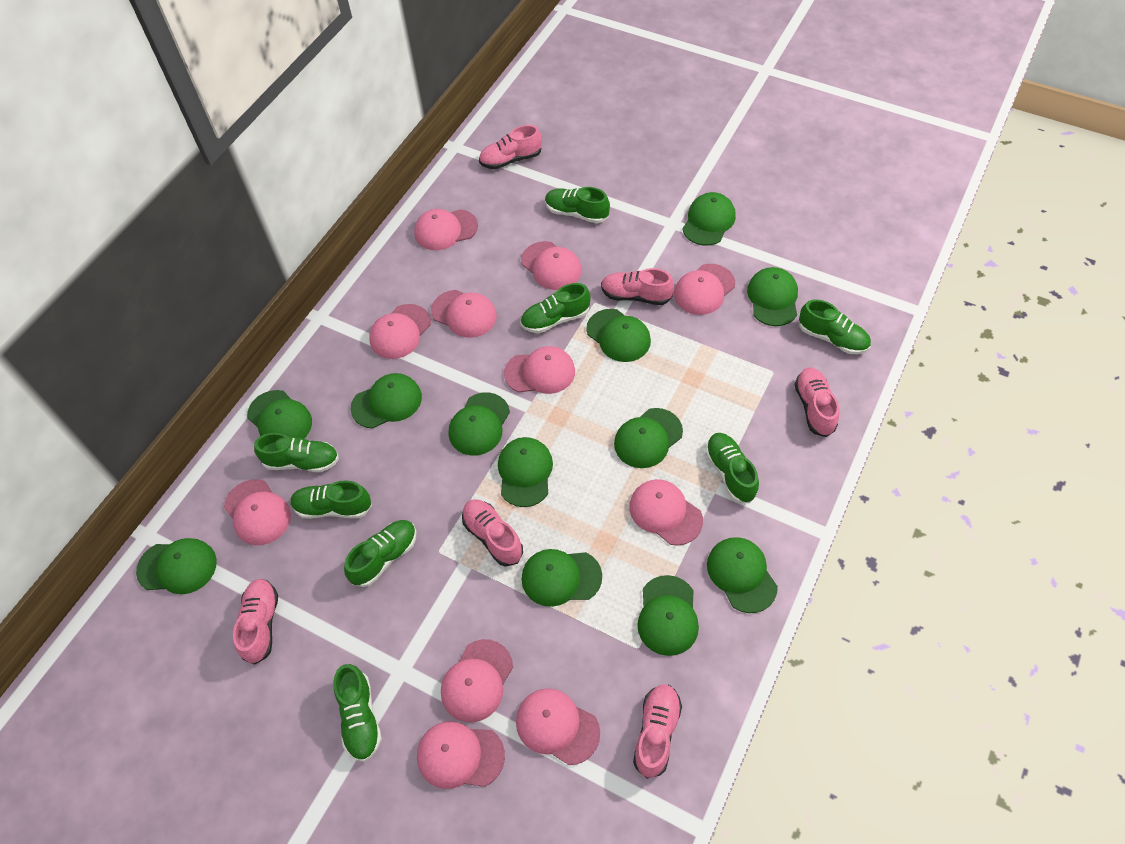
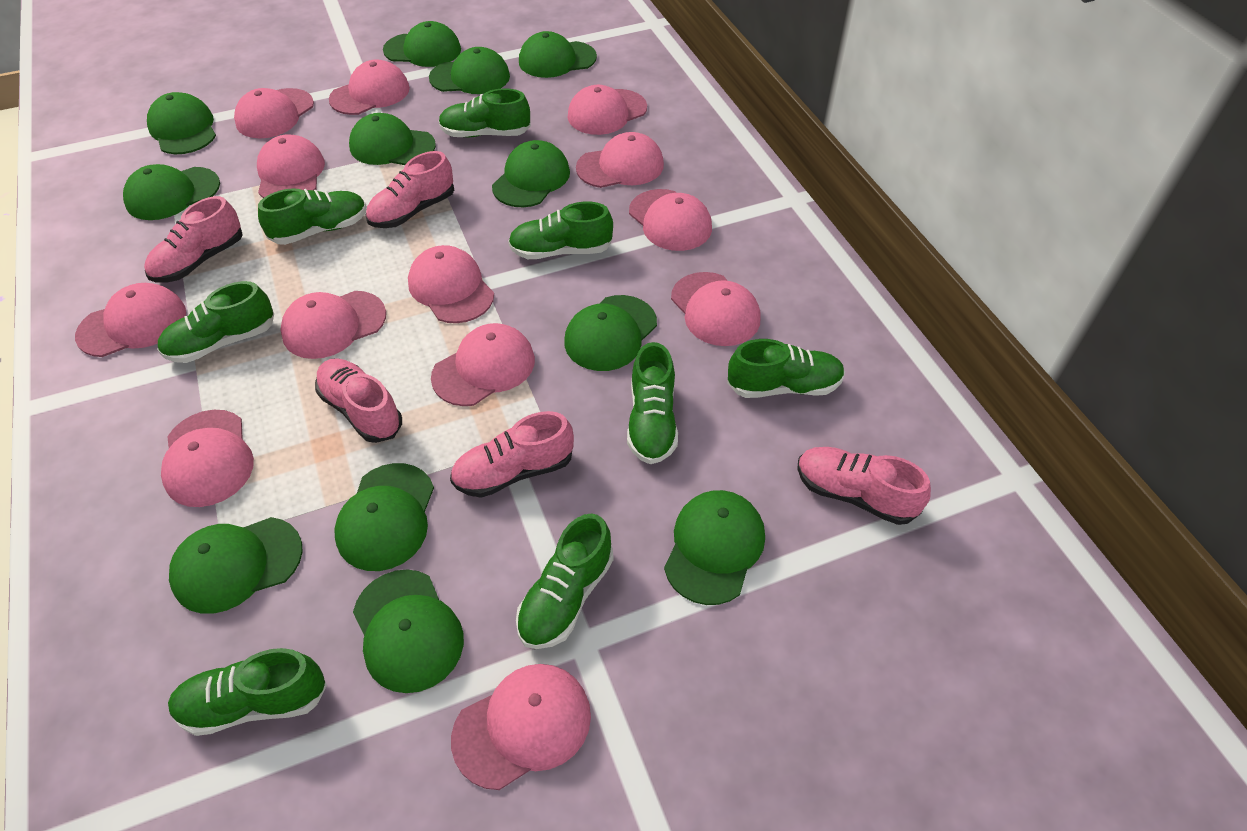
pink cap: 11 -> 13
pink shoe: 6 -> 5

